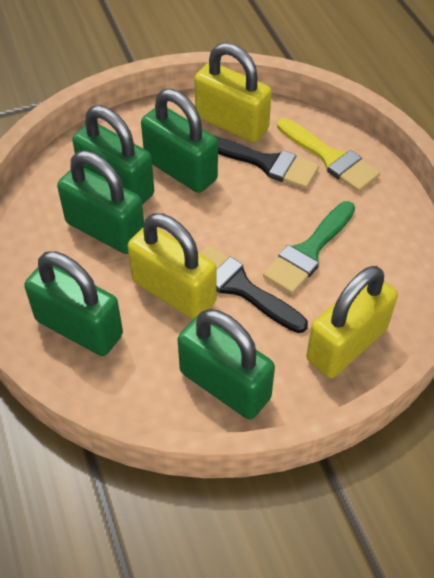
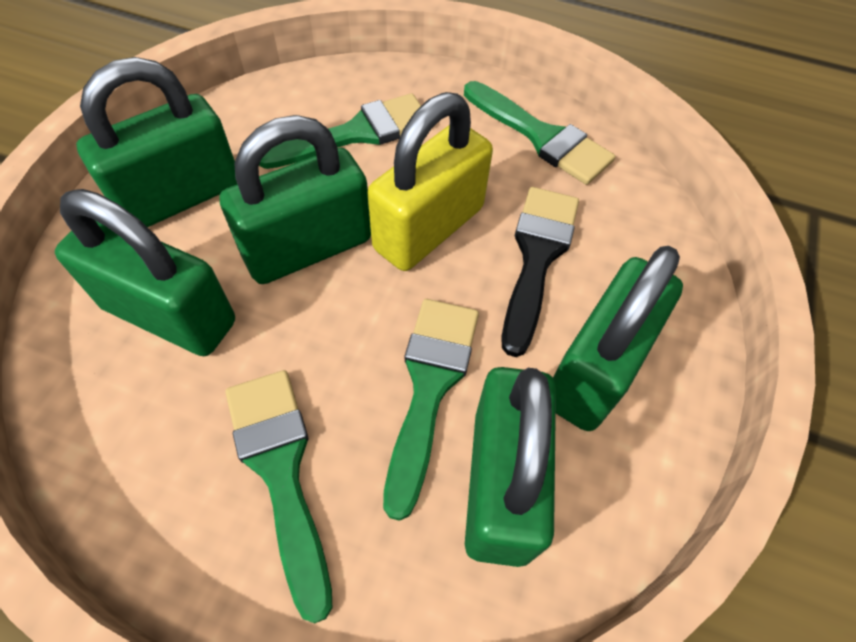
black brush: 2 -> 1
green brush: 1 -> 4
yellow brush: 1 -> 0
yellow padlock: 3 -> 1

